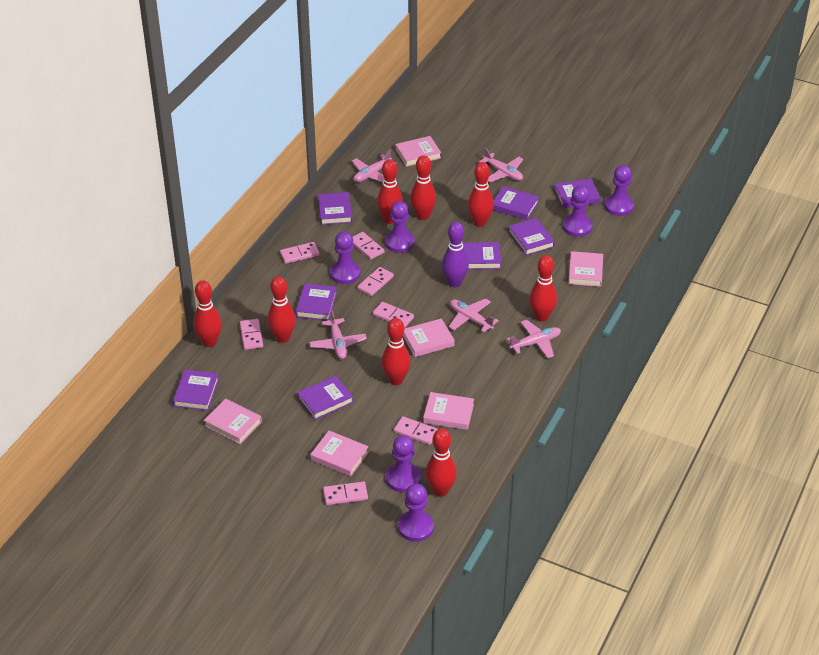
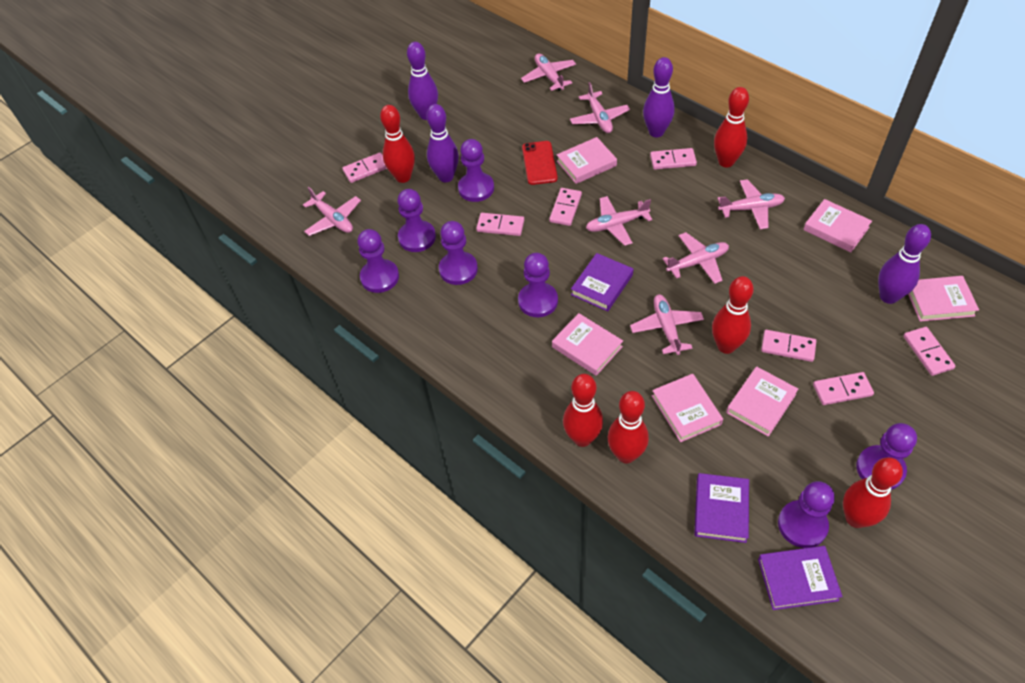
pink plane: 5 -> 7
purple book: 8 -> 3
purple bowling pin: 1 -> 4
purple pawn: 6 -> 7
red bowling pin: 8 -> 6
red phone: 0 -> 1

